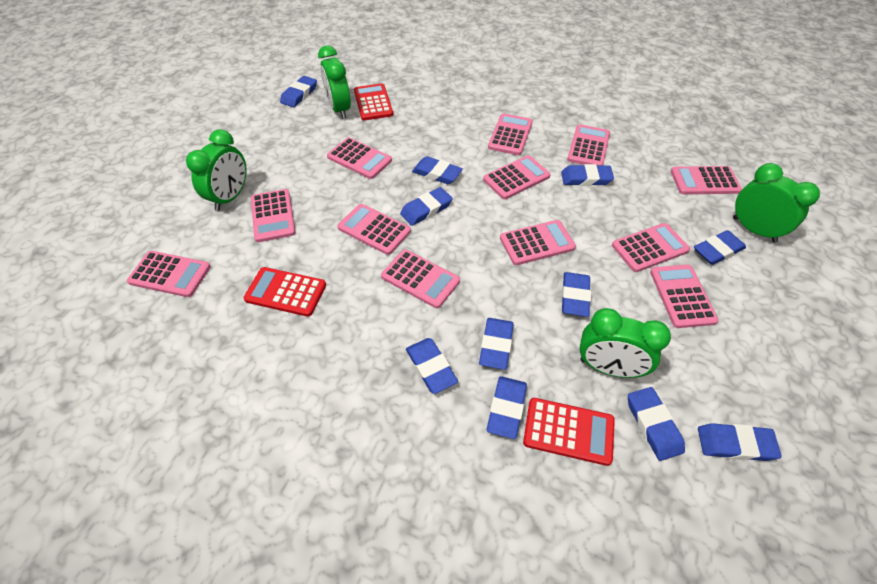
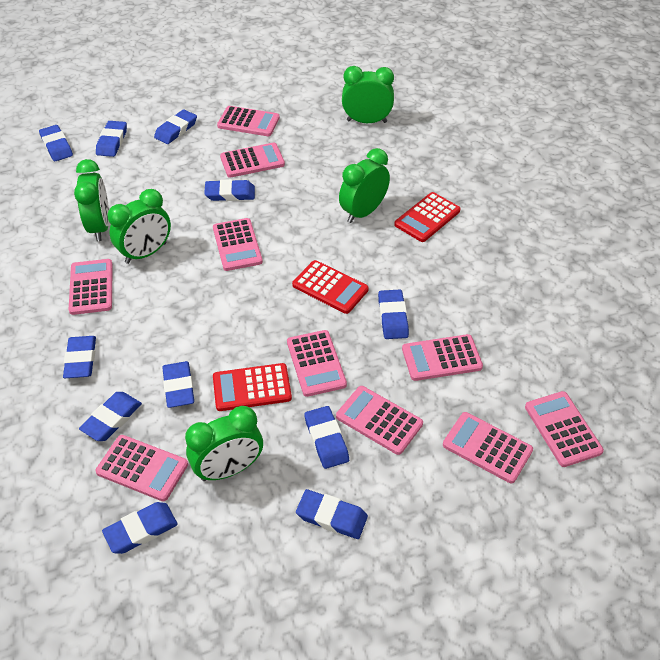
green clock: 4 -> 5
pink calculator: 12 -> 10

